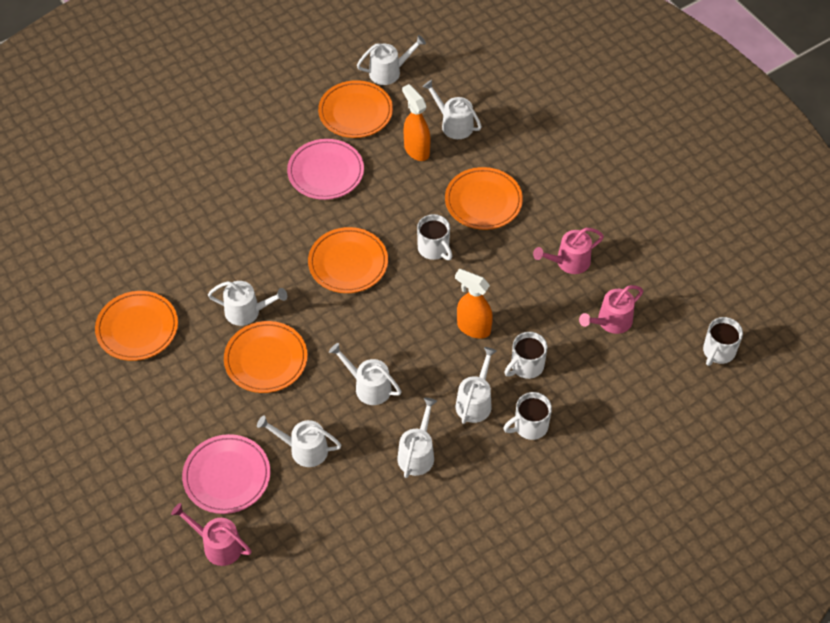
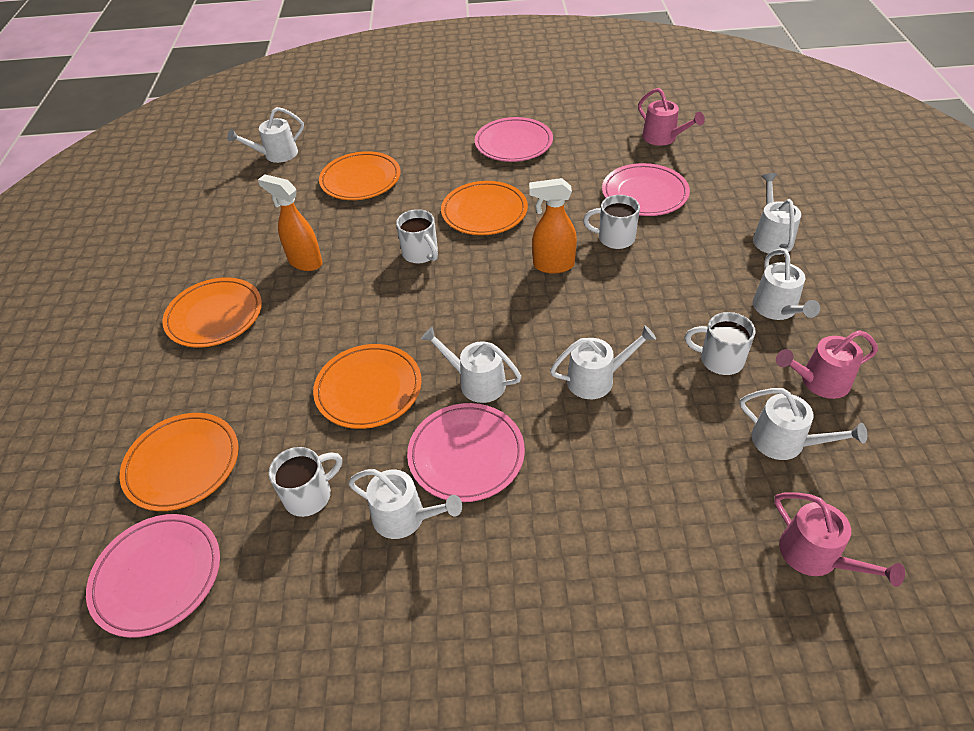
pink plate: 2 -> 4

